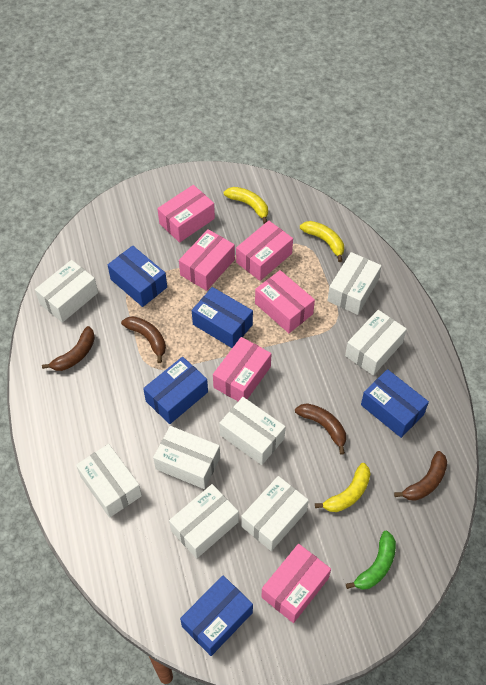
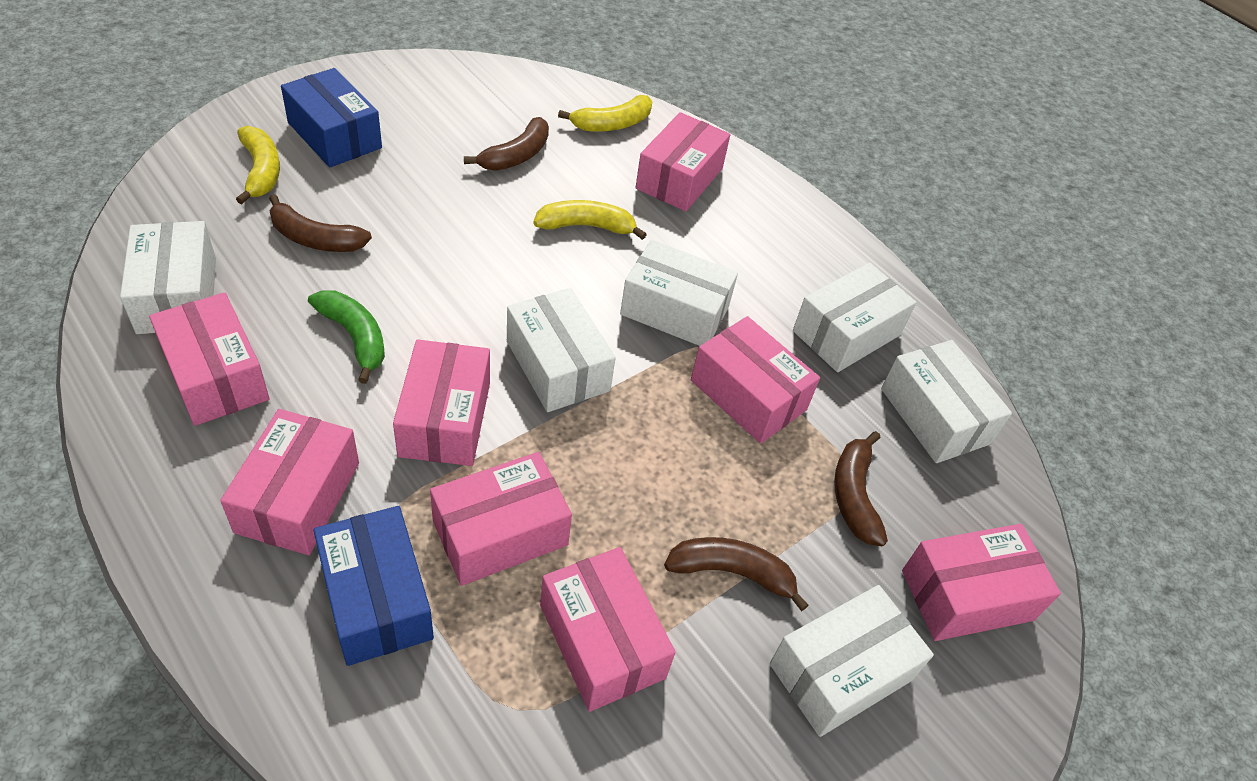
blue box: 5 -> 2
pink box: 6 -> 8
white box: 8 -> 6

